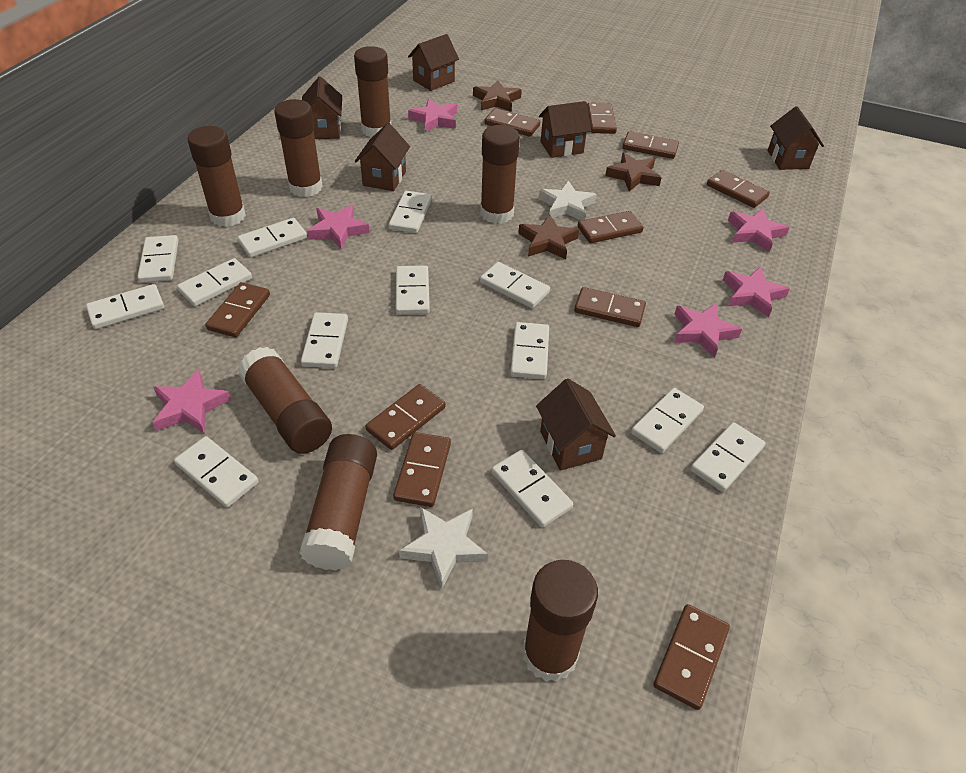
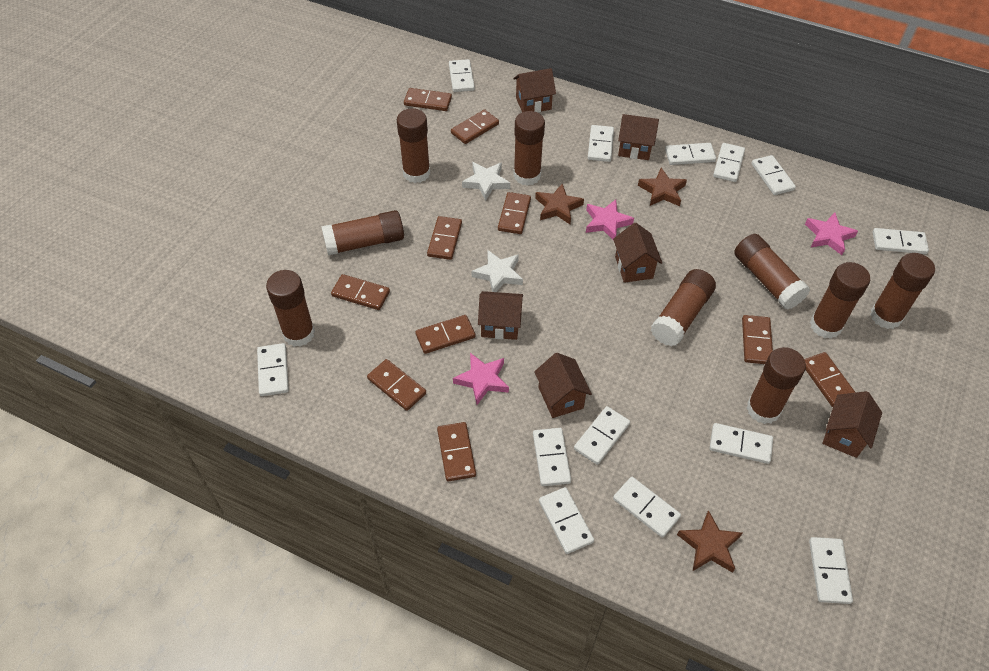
brown glue stick: 7 -> 9
pink star: 6 -> 3

